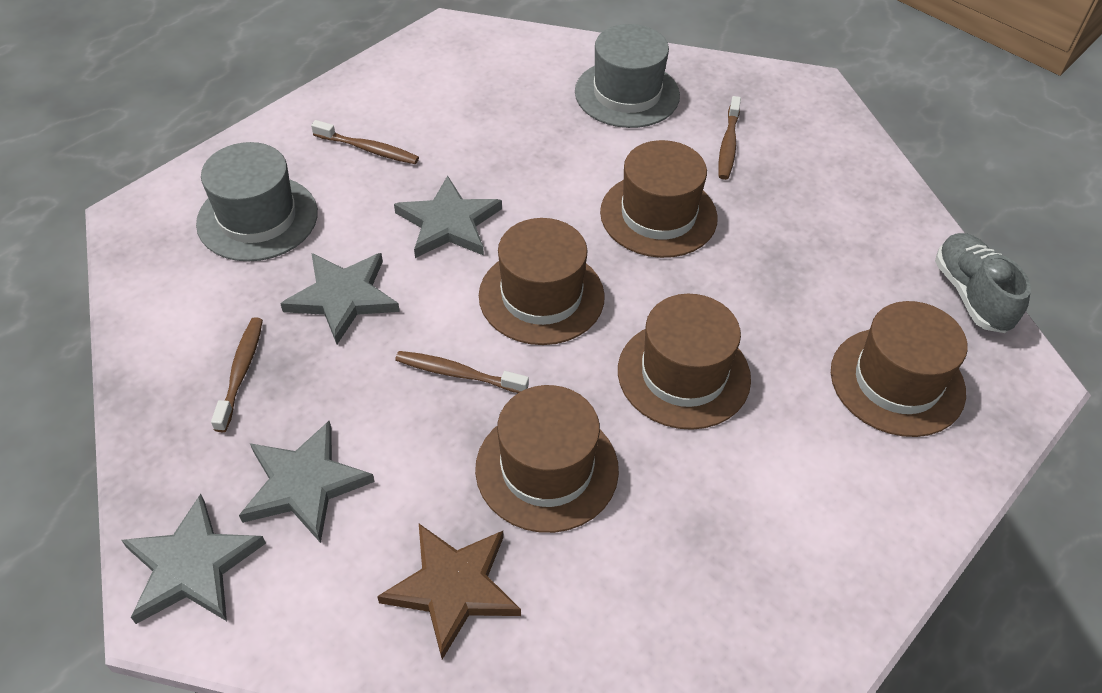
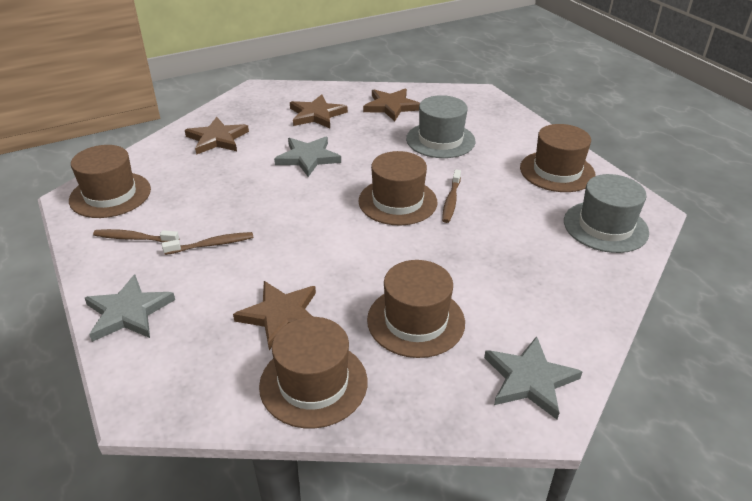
brown star: 1 -> 4
brown toothbrush: 4 -> 3
grey shoe: 1 -> 0
grey star: 4 -> 3

